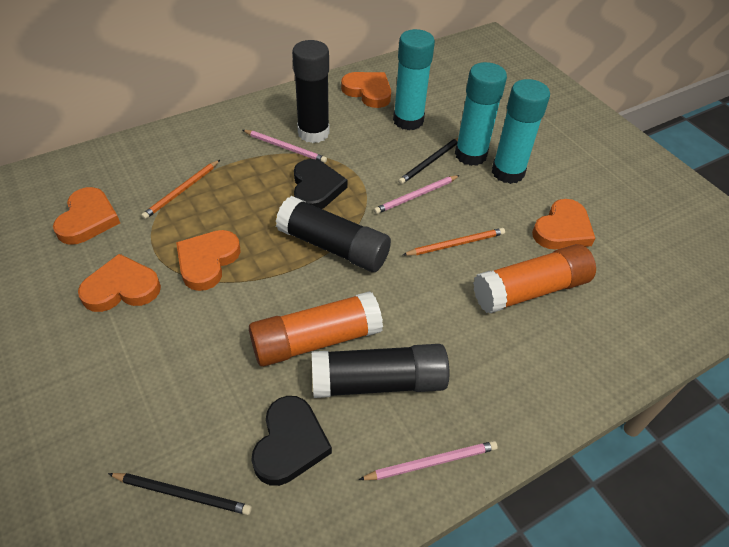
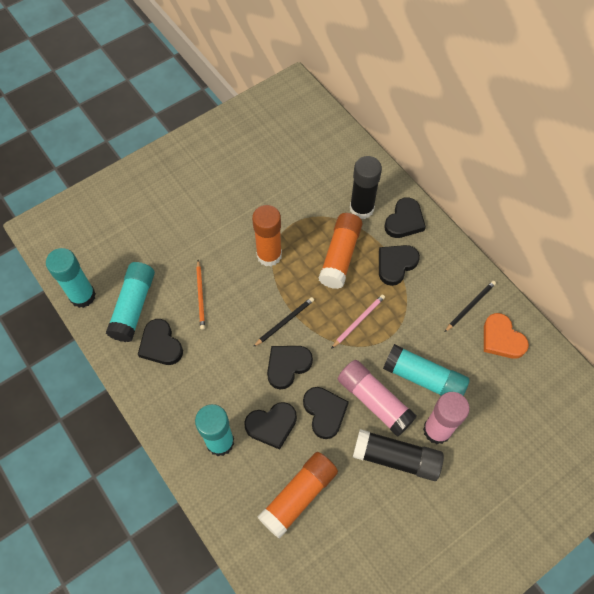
black glue stick: 3 -> 2
black heart: 2 -> 6
orange glue stick: 2 -> 3
orange heart: 5 -> 1
orange pencil: 2 -> 1
pink glue stick: 0 -> 2
pink pencil: 3 -> 1
turquoise glue stick: 3 -> 4

